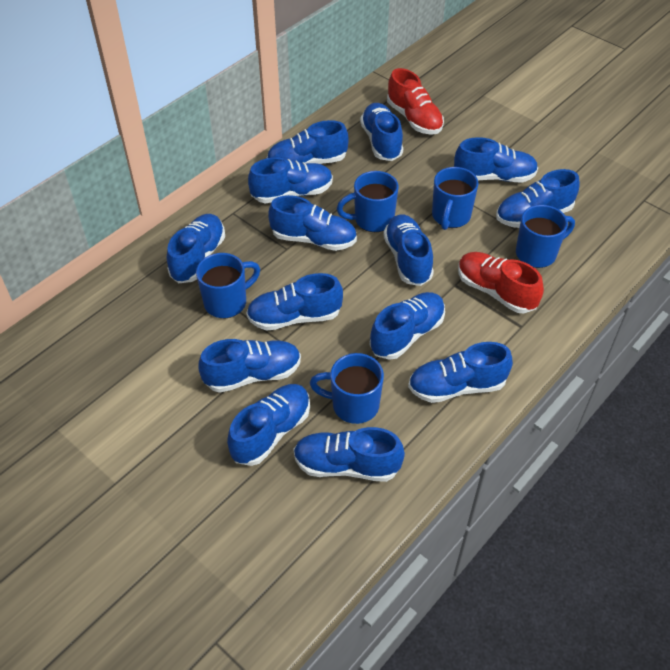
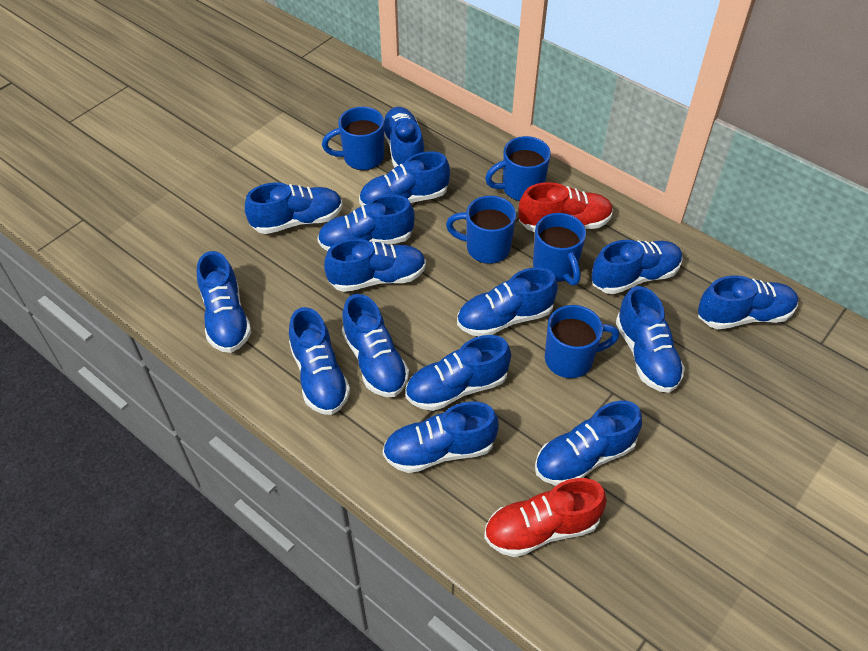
blue shoe: 14 -> 15

